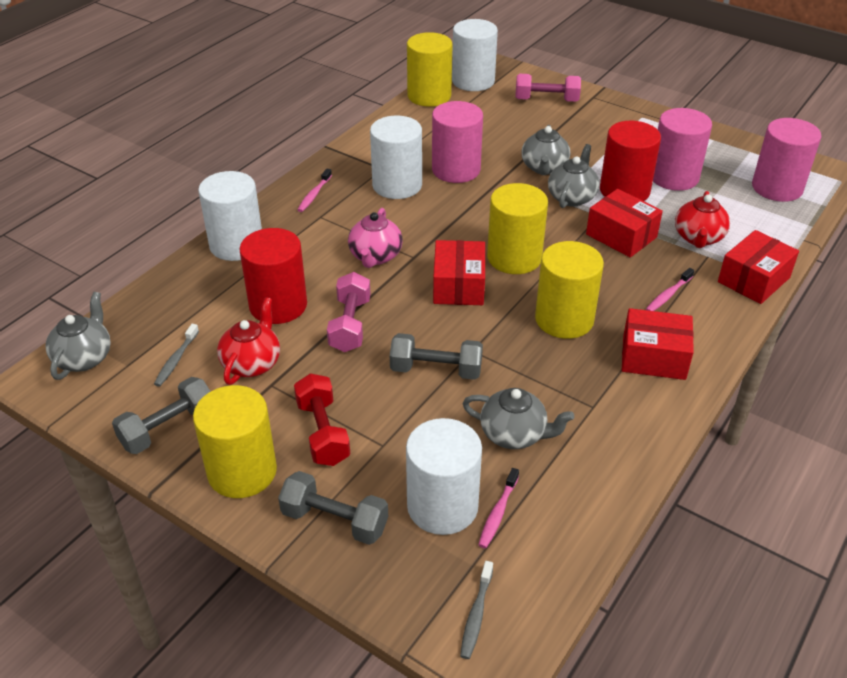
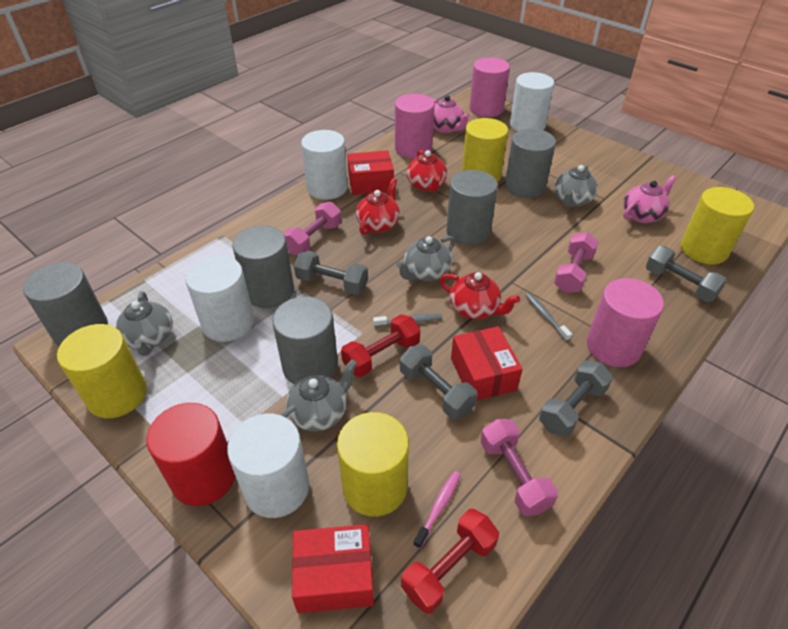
grey cylinder: 0 -> 5
grey dumbbell: 3 -> 4
pink dumbbell: 2 -> 3
pink teapot: 1 -> 2
pink toothbrush: 3 -> 1
red box: 4 -> 3
red cylinder: 2 -> 1
red dumbbell: 1 -> 2
red teapot: 2 -> 3

